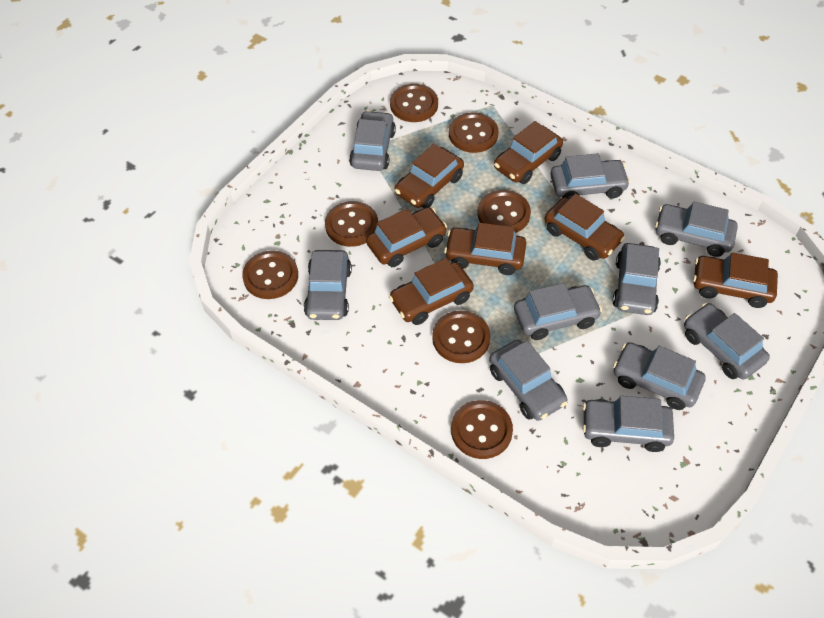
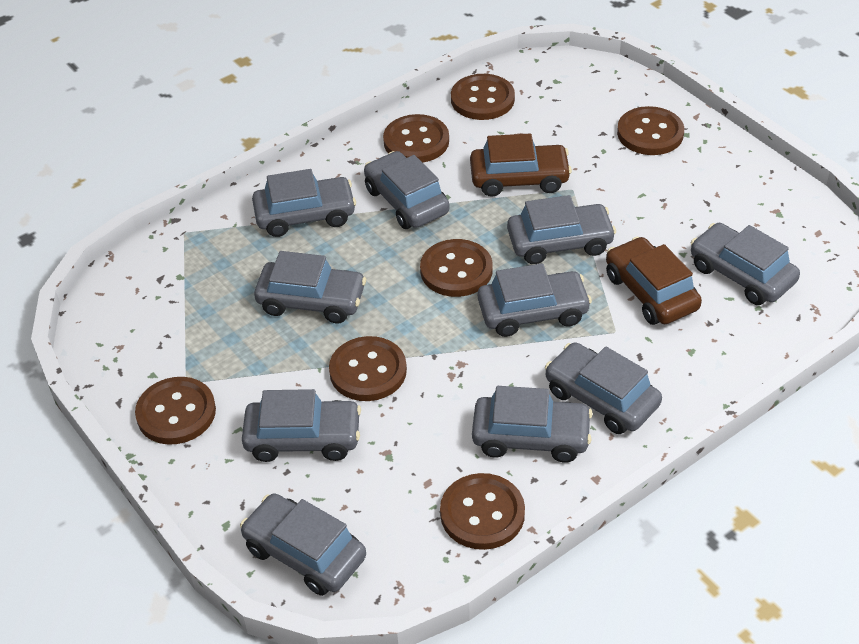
brown car: 7 -> 2

